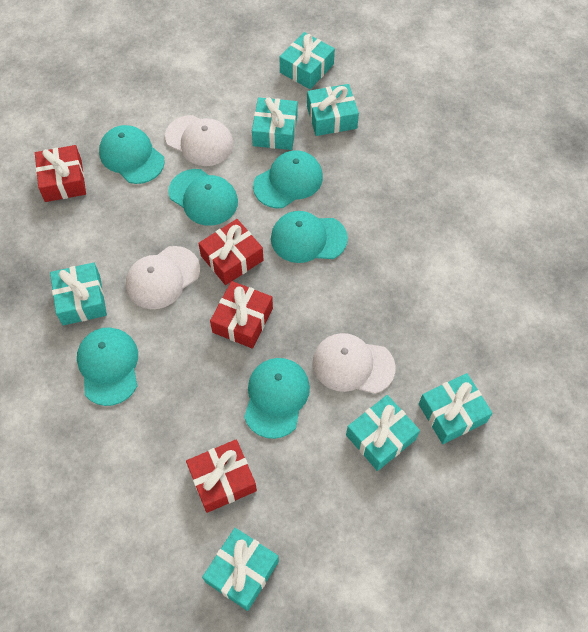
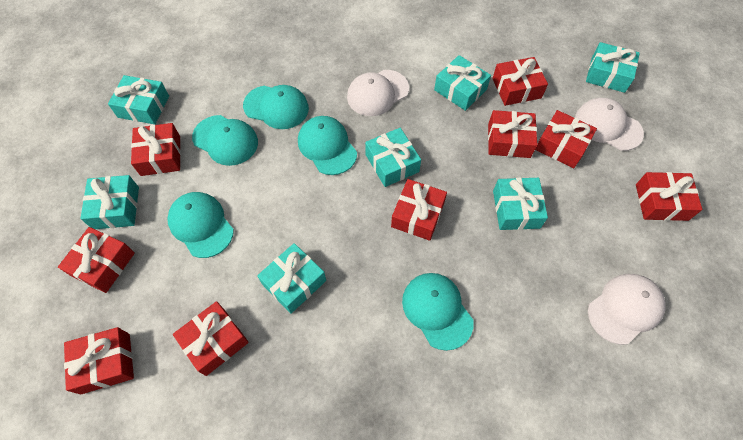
red gift: 4 -> 9
turquoise cap: 6 -> 5

